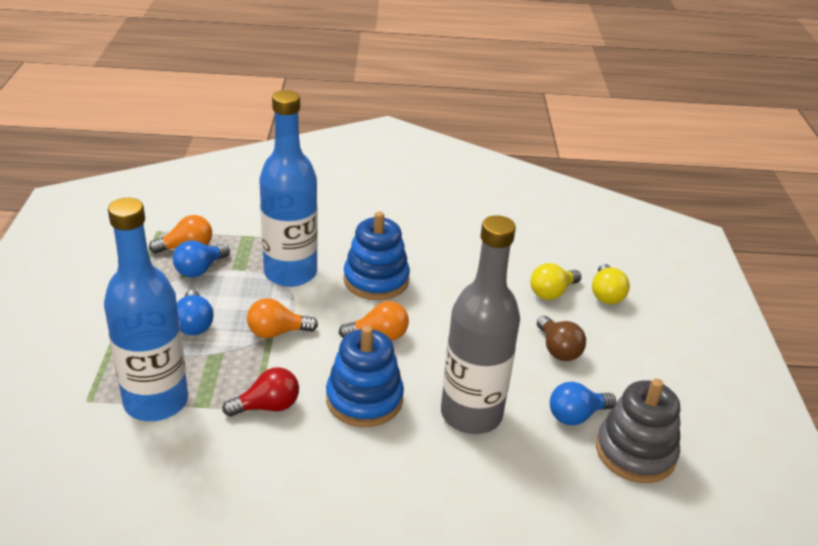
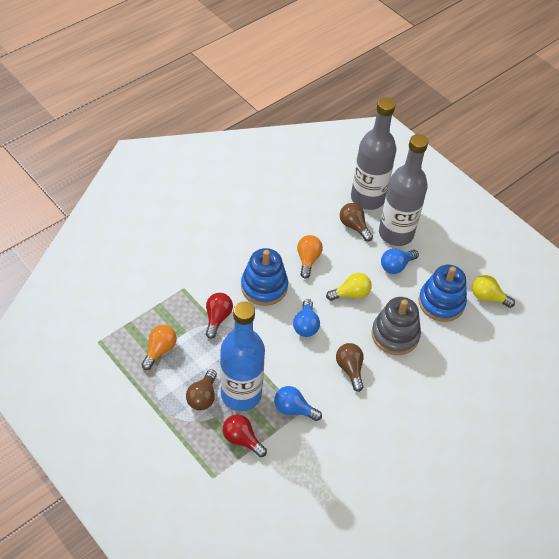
blue bottle: 2 -> 1
brown light bulb: 1 -> 3
grey bottle: 1 -> 2
orange light bulb: 3 -> 2
red light bulb: 1 -> 2

